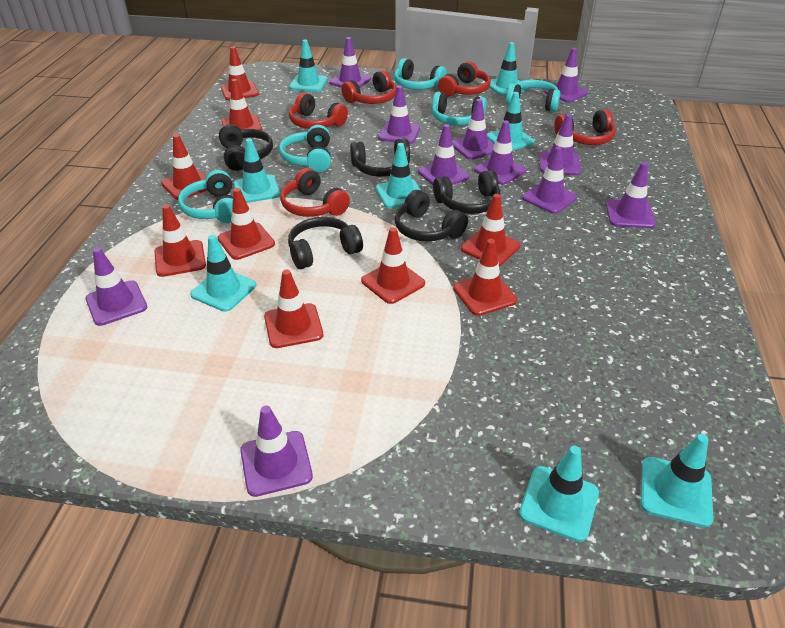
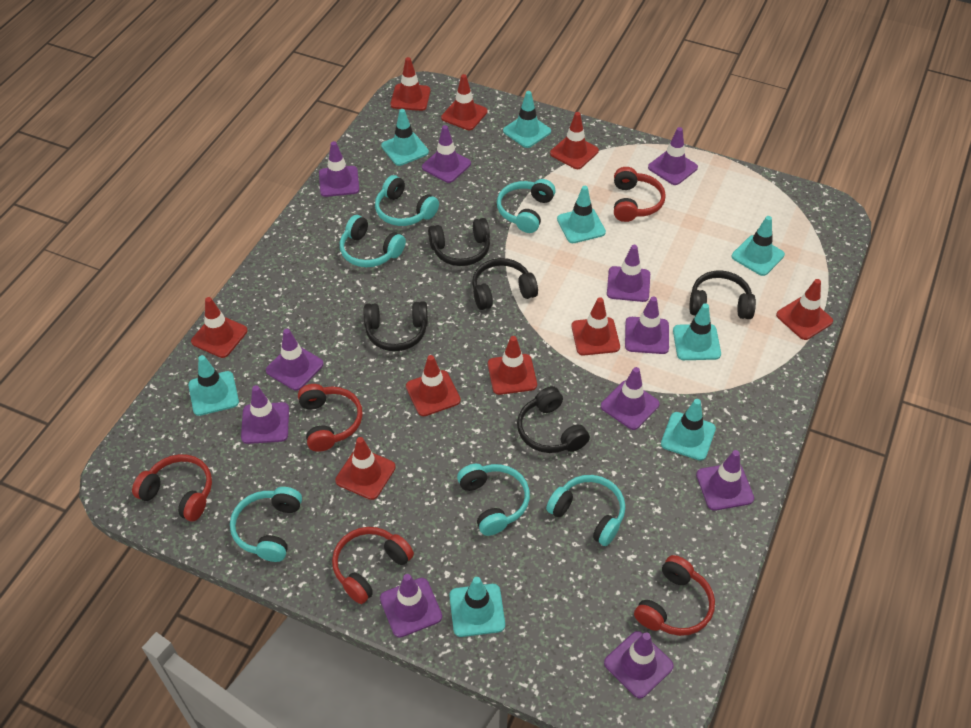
turquoise headphones: 5 -> 6

